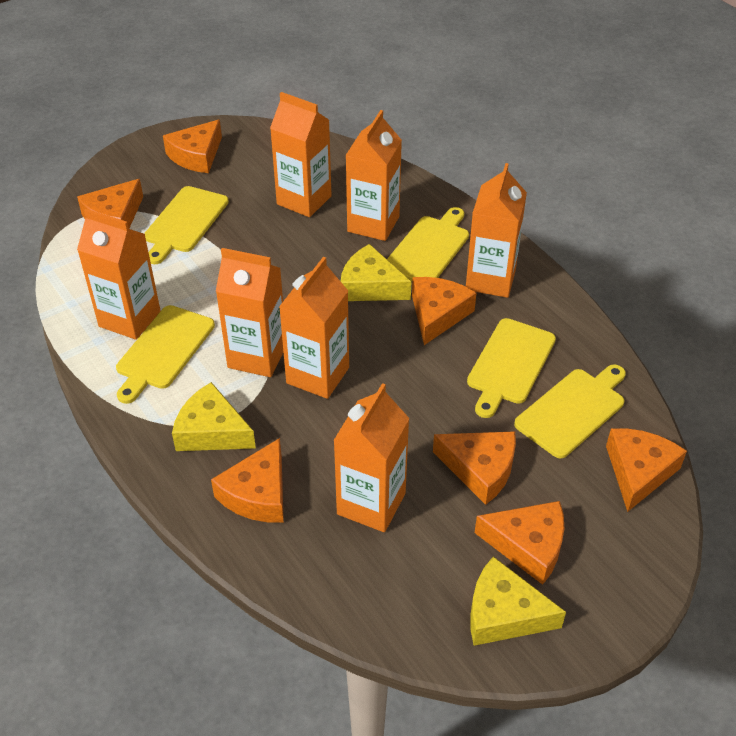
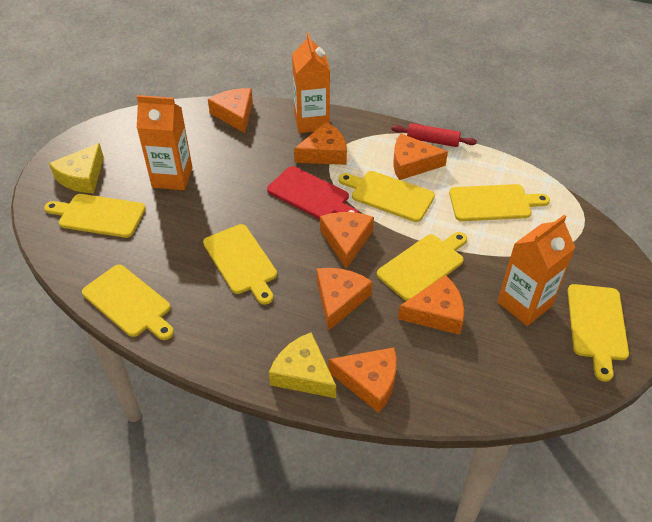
orange carton: 7 -> 3
red cutting board: 0 -> 1
red rolling pin: 0 -> 1
yellow cheese: 3 -> 2
yellow cutting board: 5 -> 7

